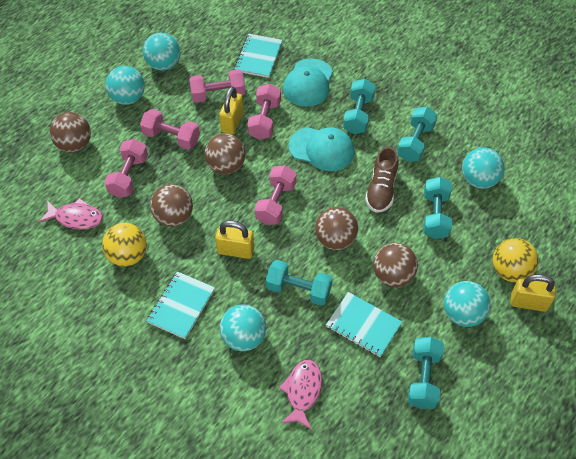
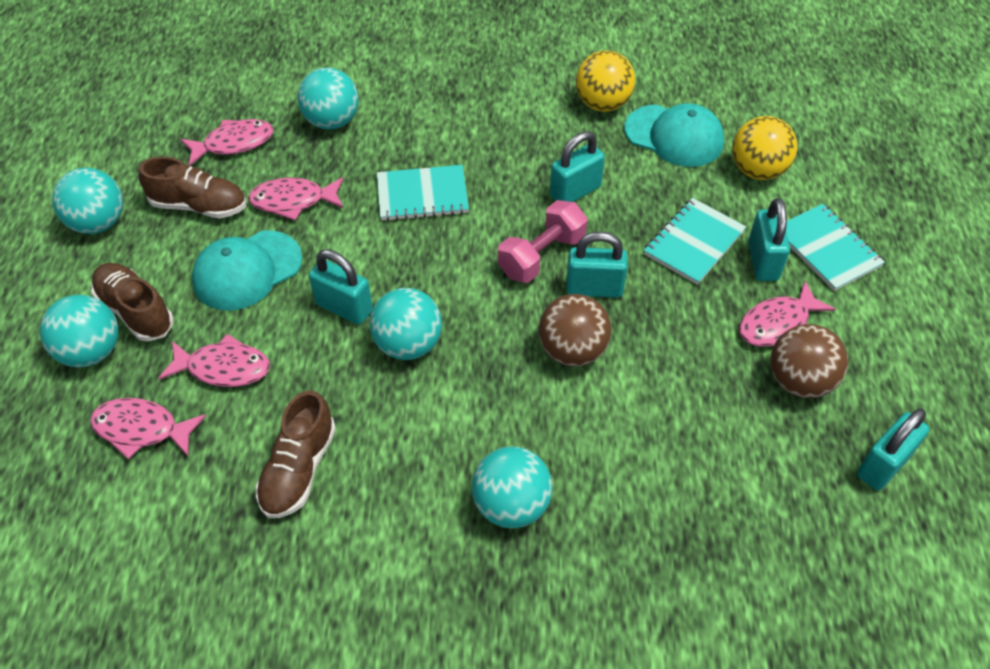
brown ball: 5 -> 2
brown shoe: 1 -> 3
pink dumbbell: 5 -> 1
pink fish: 2 -> 5
turquoise dumbbell: 5 -> 0
turquoise padlock: 0 -> 5
yellow padlock: 3 -> 0

